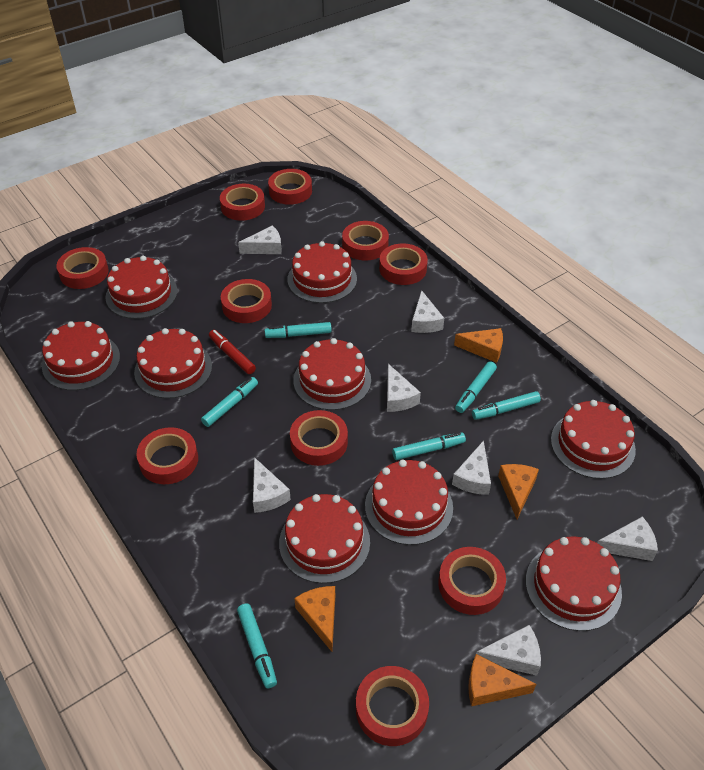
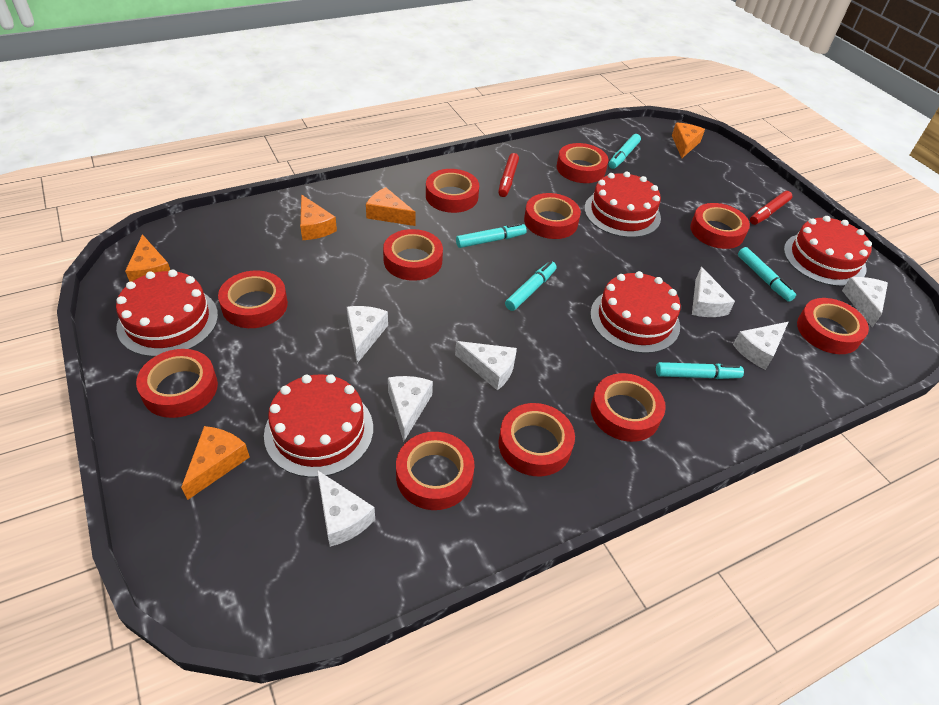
orange cheese: 4 -> 5
red cake: 9 -> 5
red marker: 1 -> 2
red tape: 10 -> 11
turquoise marker: 6 -> 5

